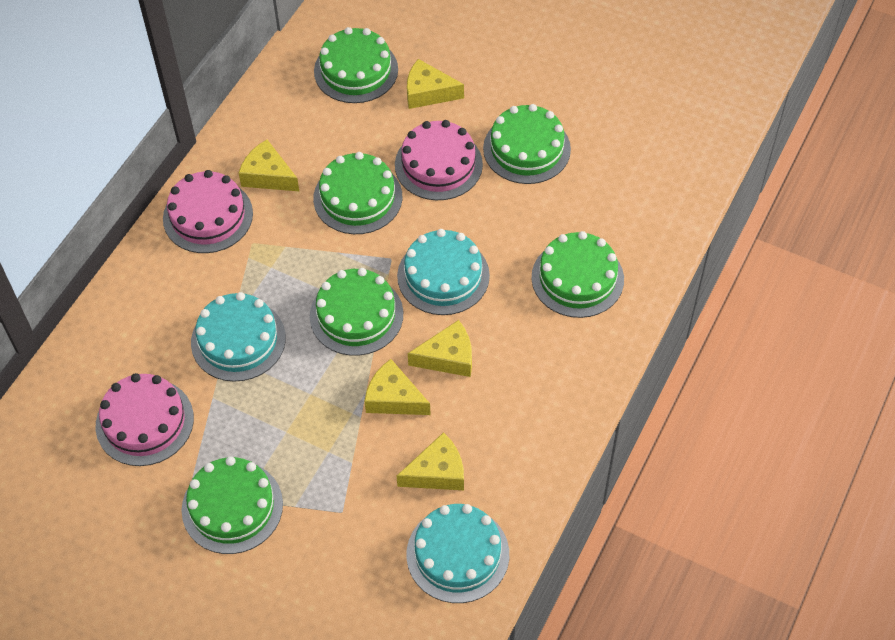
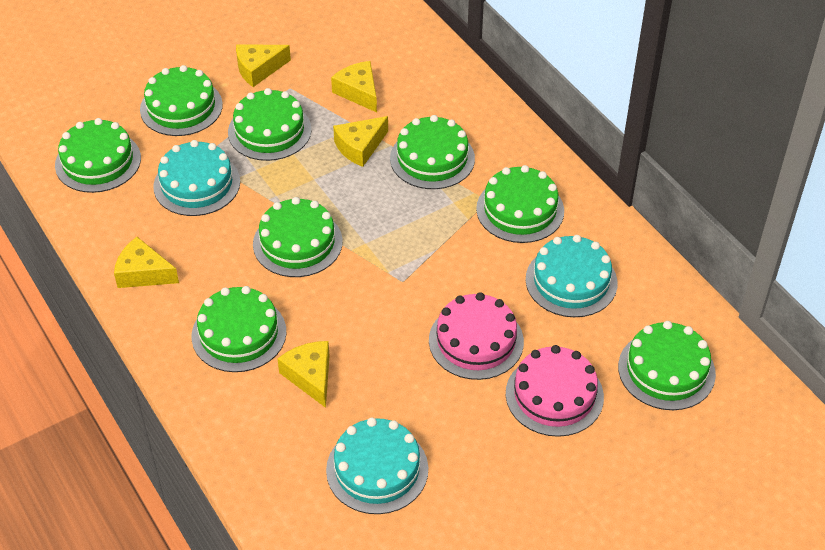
green cake: 6 -> 8
pink cake: 3 -> 2

